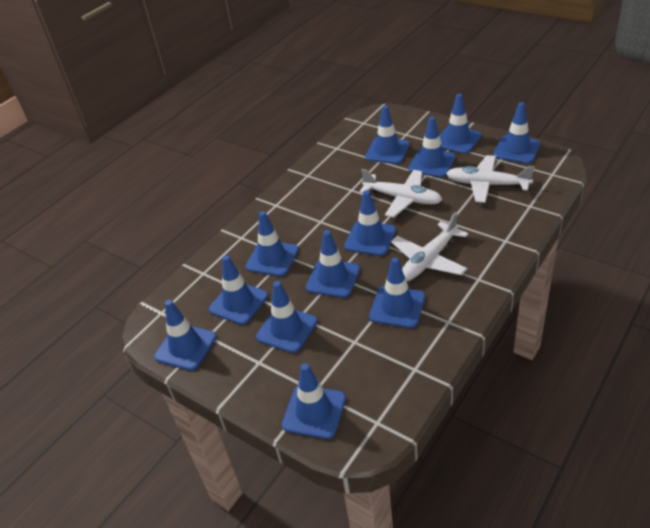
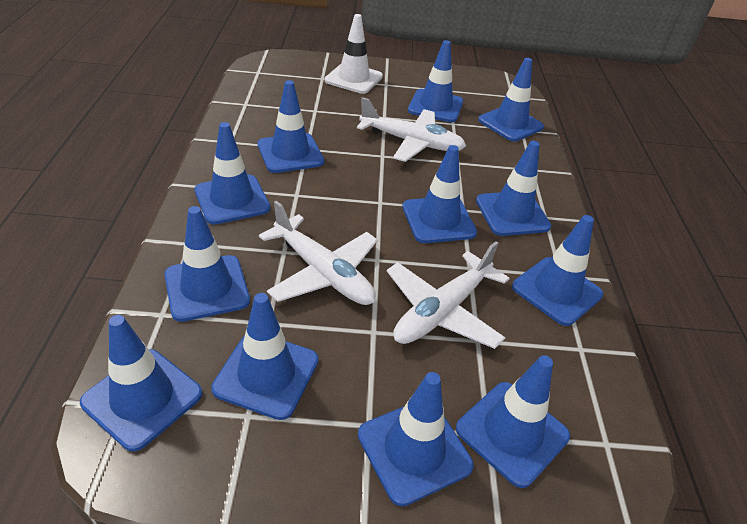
white traffic cone: 0 -> 1

